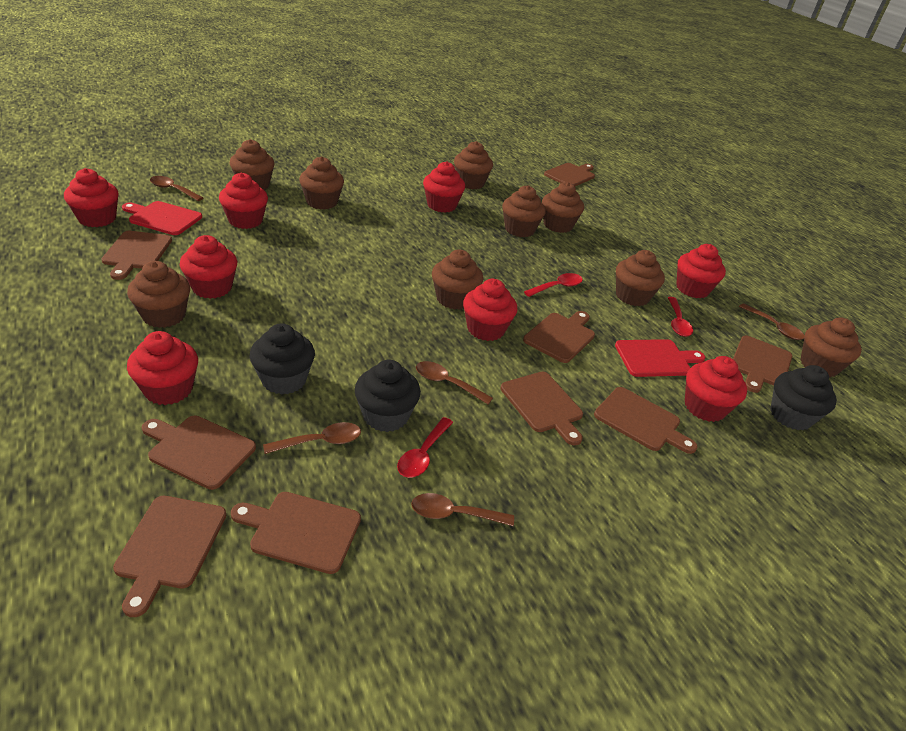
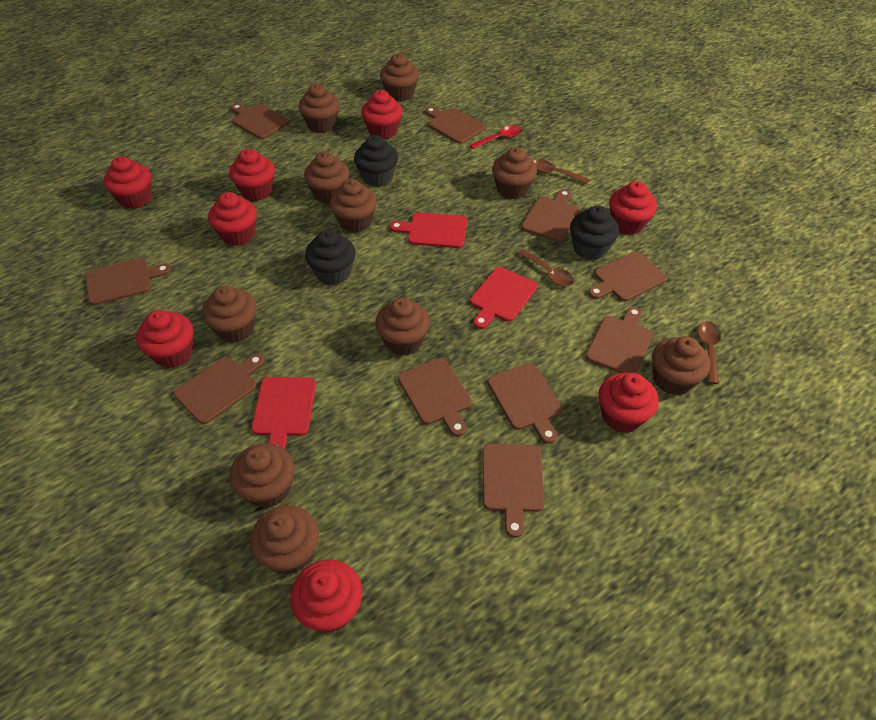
brown cupcake: 9 -> 10
brown cutting board: 9 -> 10
brown spoon: 5 -> 3
red cutting board: 2 -> 3
red spoon: 3 -> 1

